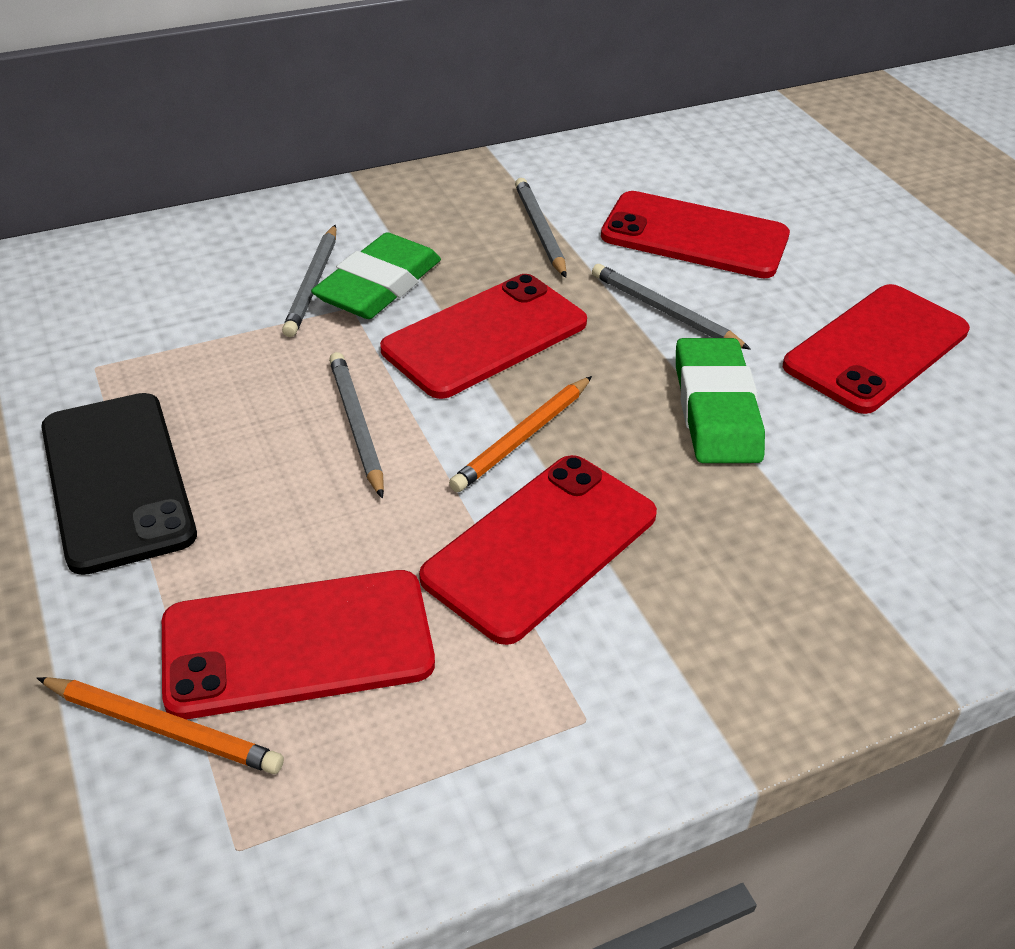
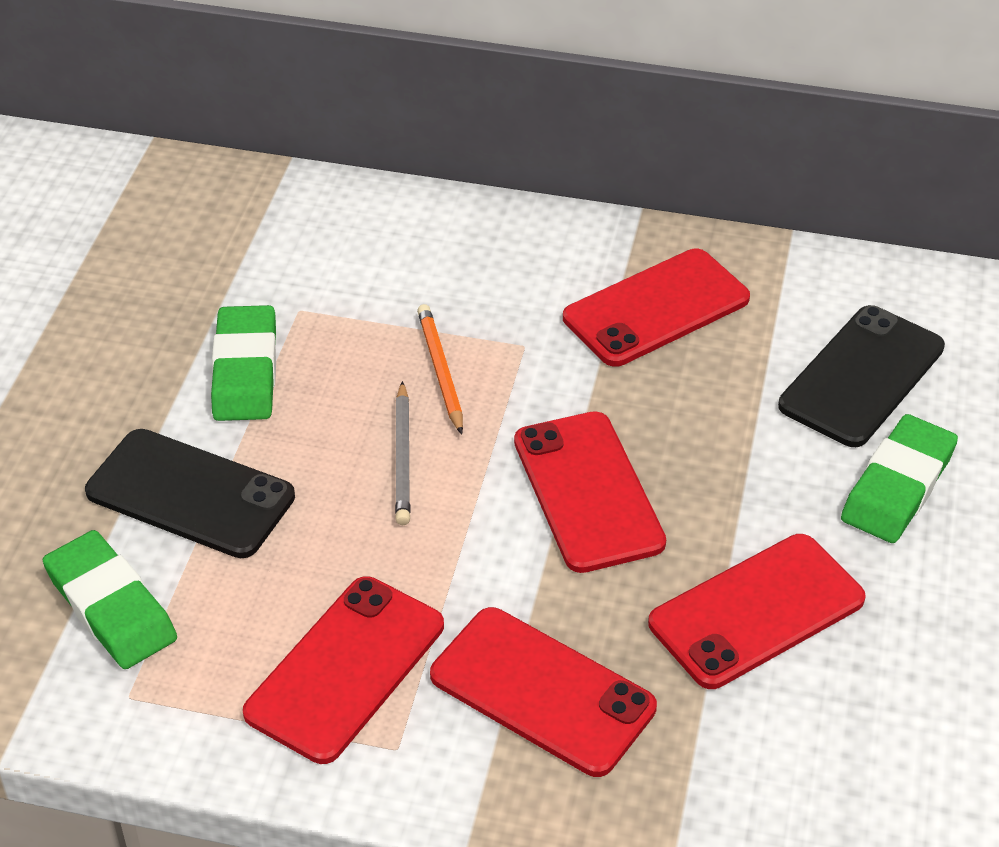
black phone: 1 -> 2
green eraser: 2 -> 3
grey pencil: 4 -> 1
orange pencil: 2 -> 1

